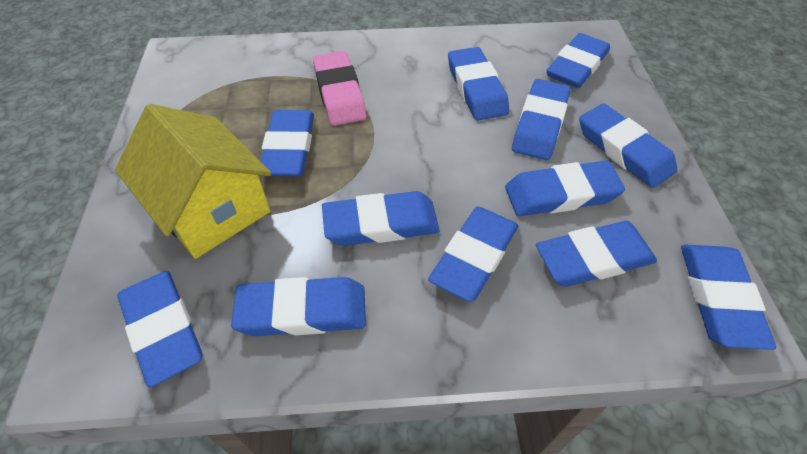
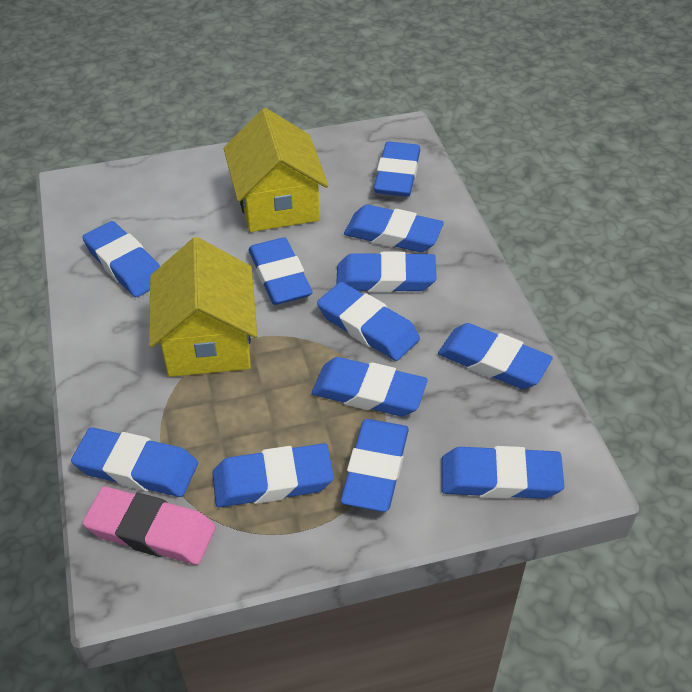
yellow house: 1 -> 2

